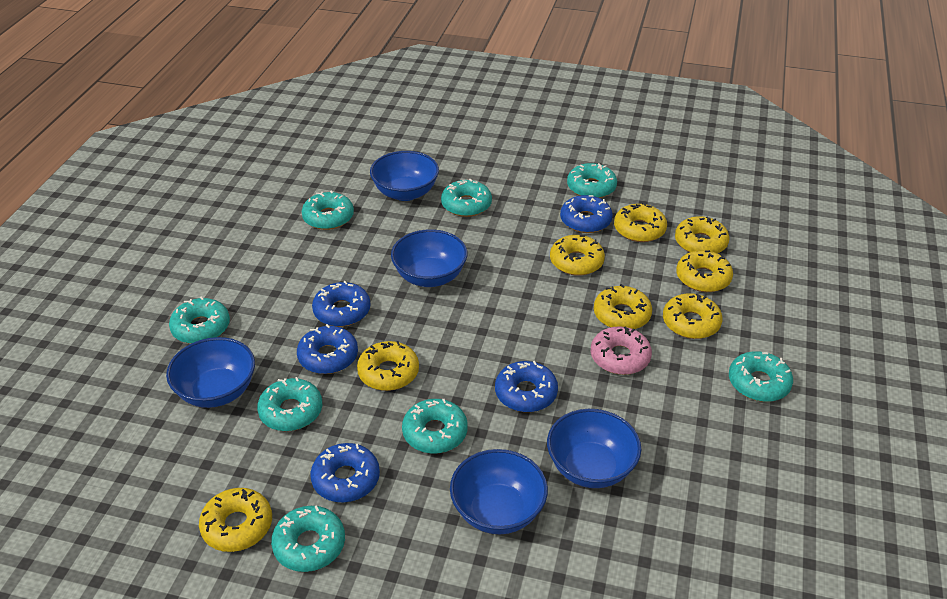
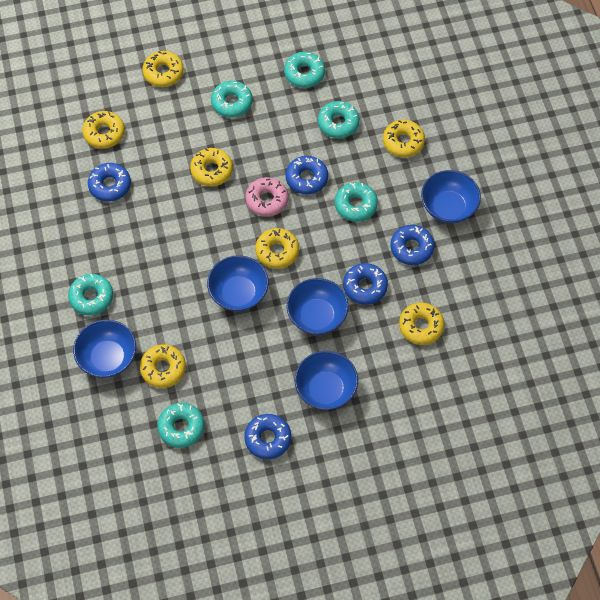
turquoise donut: 8 -> 6
yellow donut: 8 -> 7

